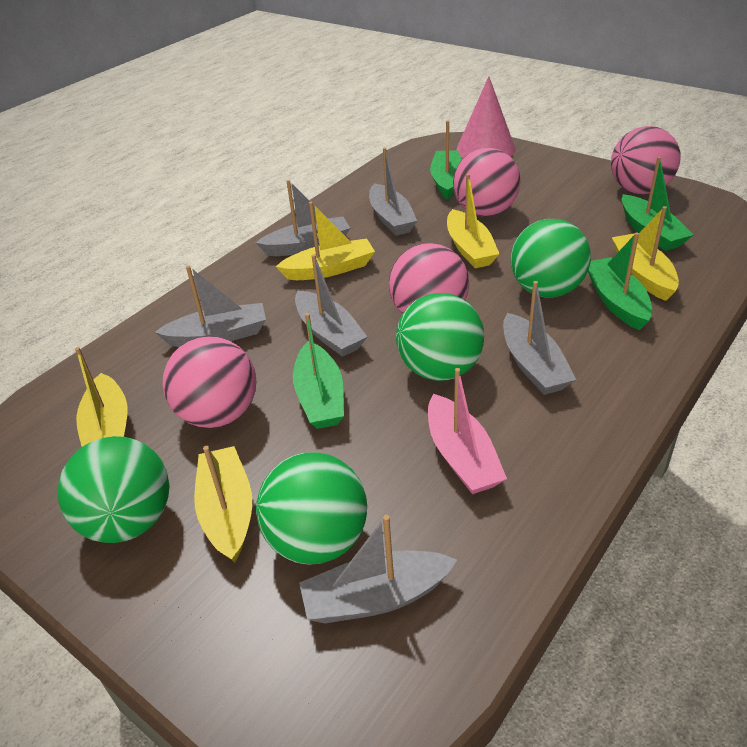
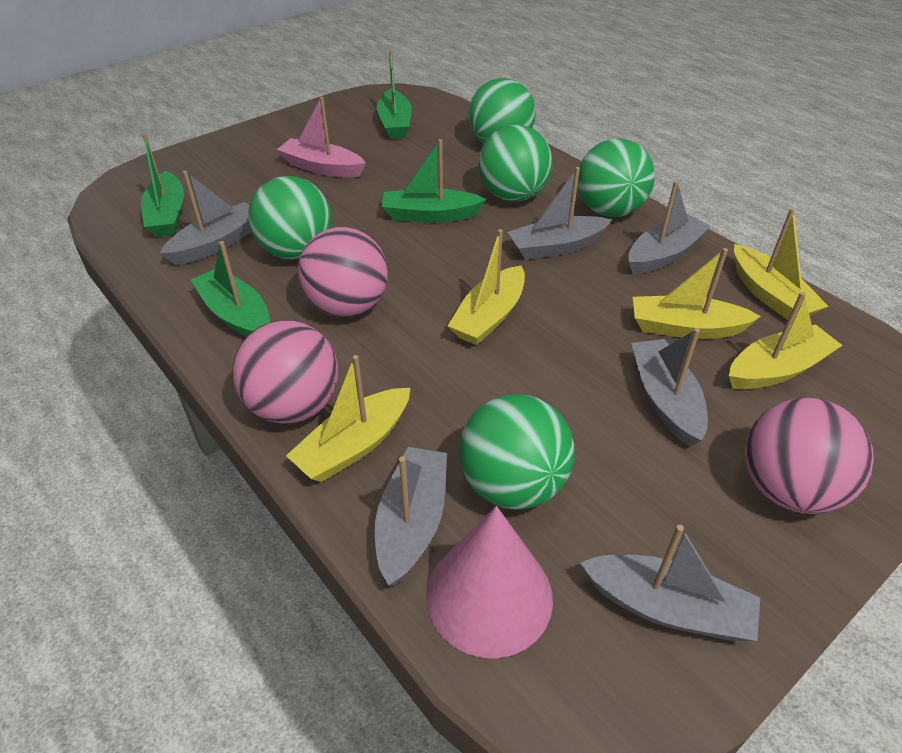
green ball: 4 -> 5
pink ball: 4 -> 3

